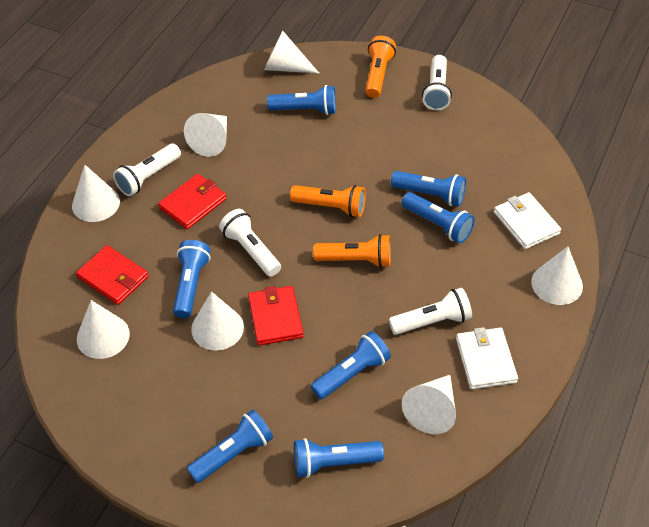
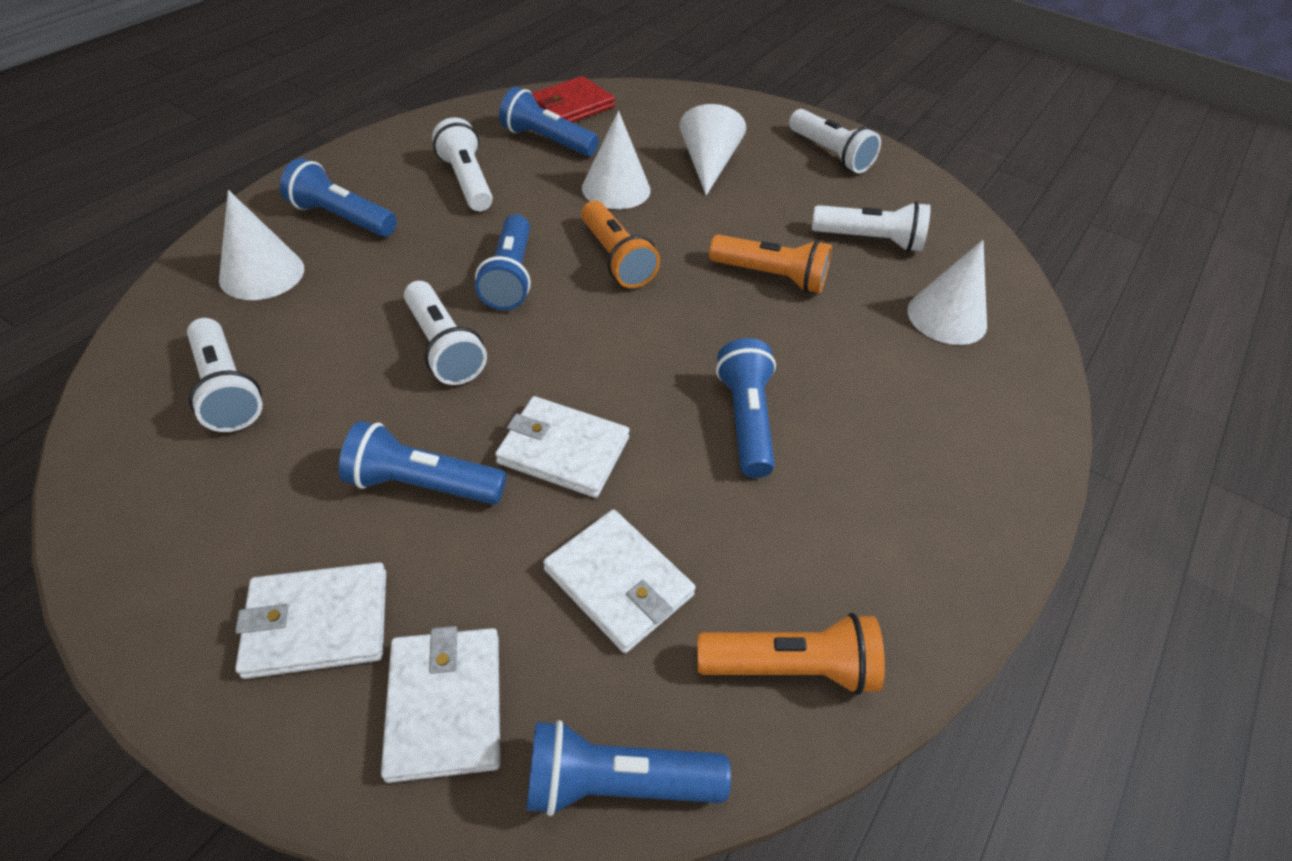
blue flashlight: 7 -> 6
red wallet: 3 -> 1
white cone: 7 -> 4
white flashlight: 4 -> 5
white wallet: 2 -> 4

